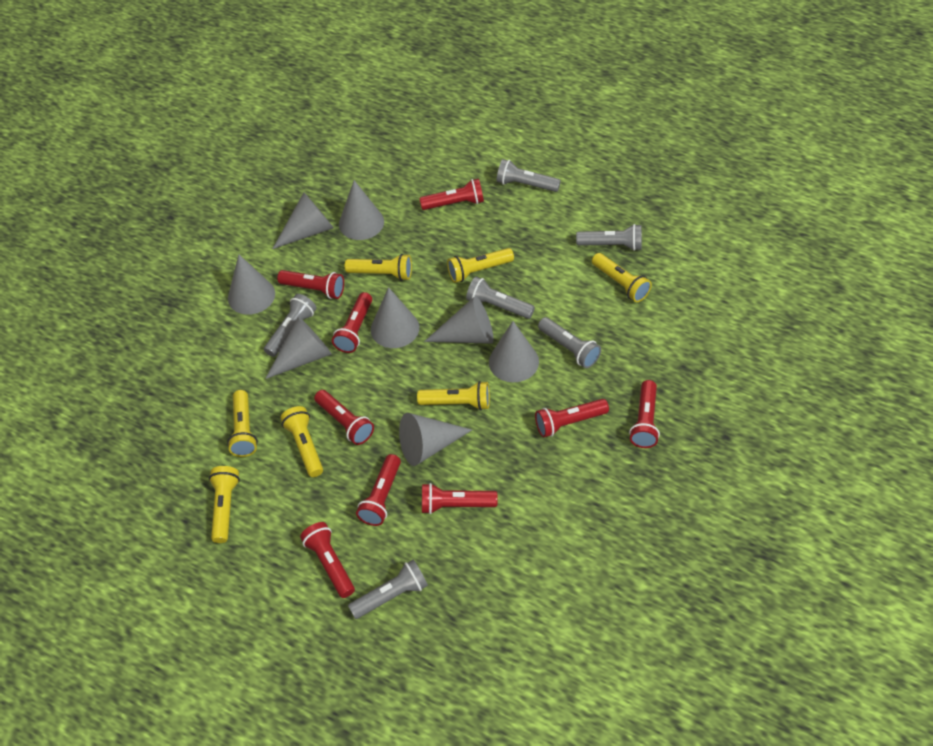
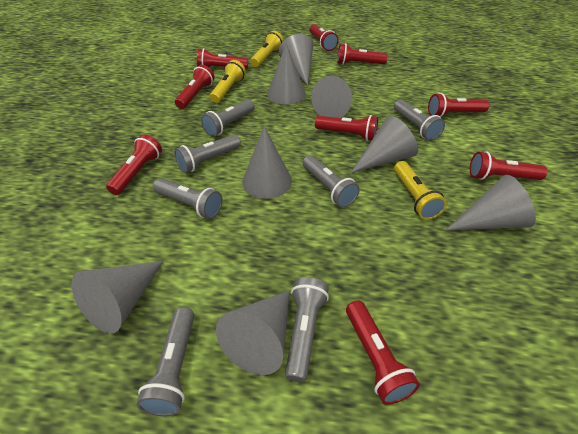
grey flashlight: 6 -> 7
yellow flashlight: 7 -> 3

